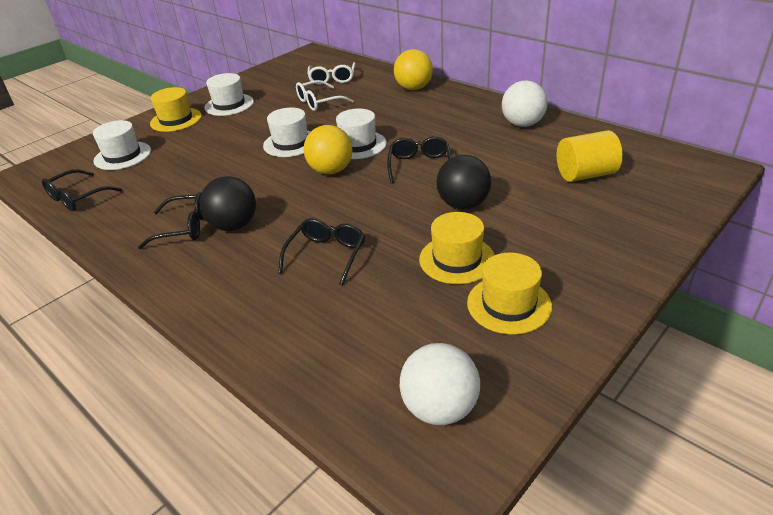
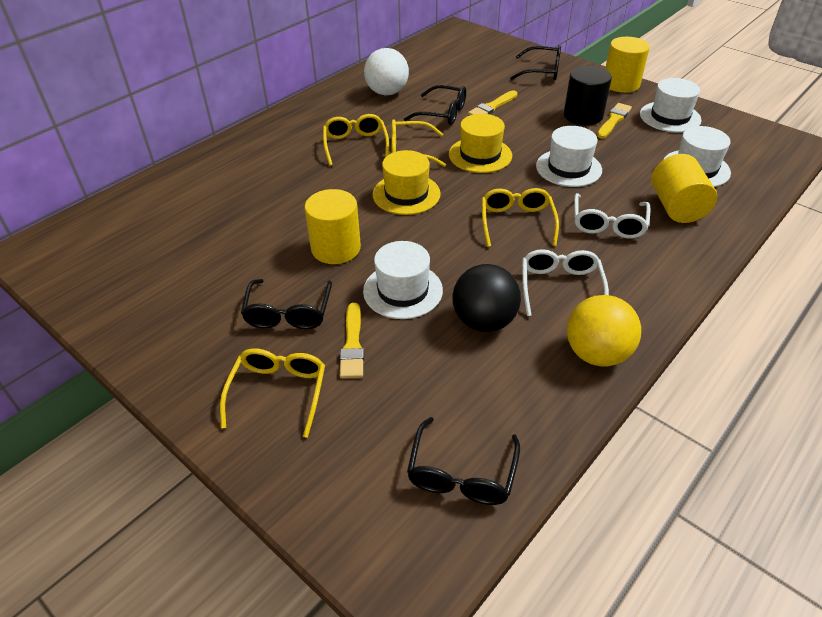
black ball: 2 -> 1
black cylinder: 0 -> 1
white ball: 2 -> 1
yellow ball: 2 -> 1
yellow brush: 0 -> 3
yellow cylinder: 1 -> 3
yellow glasses: 0 -> 4
yellow hat: 3 -> 2

